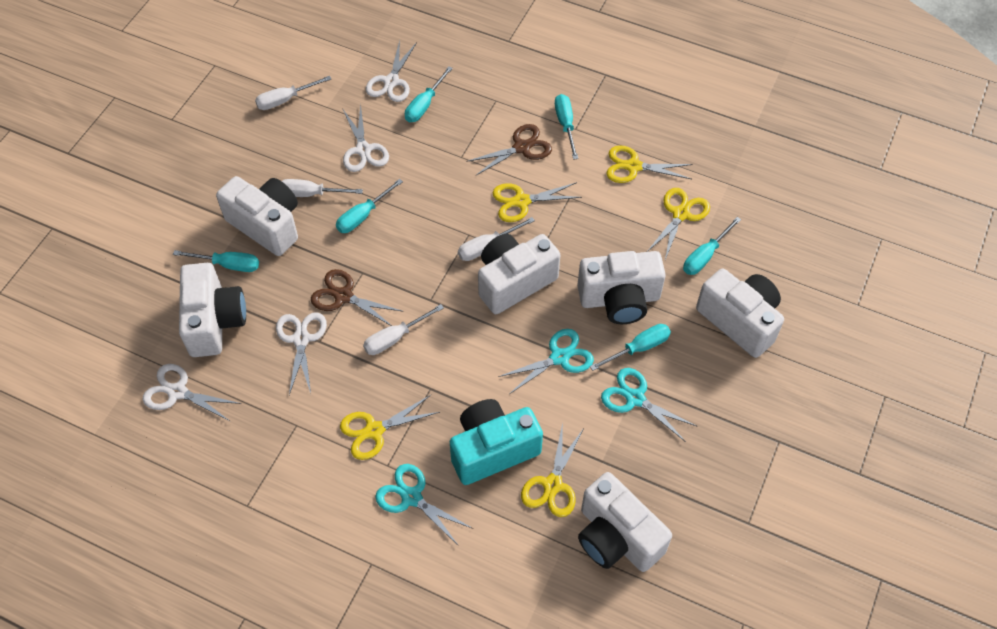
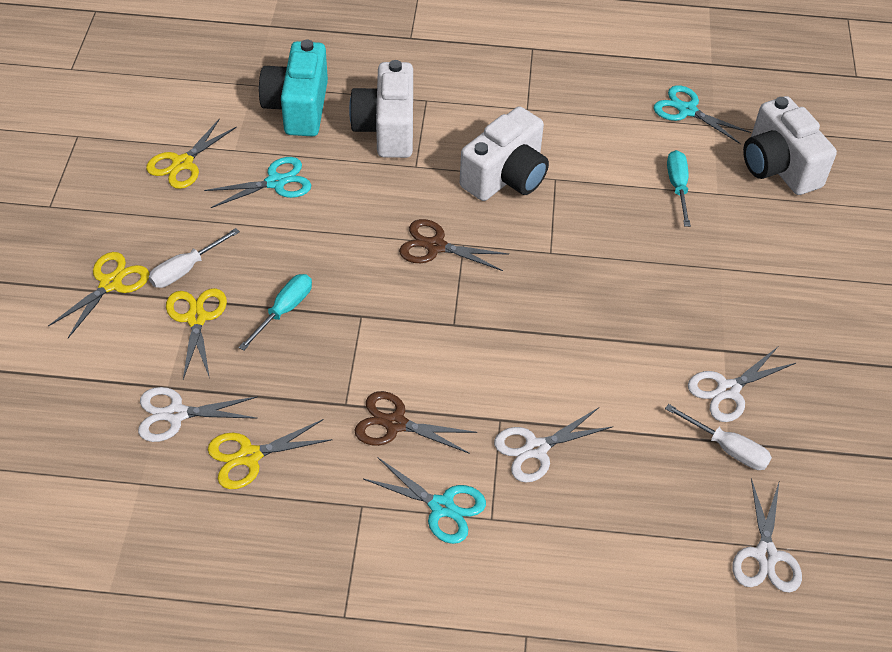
turquoise screwdriver: 6 -> 2
white camera: 6 -> 3
white screwdriver: 4 -> 2
yellow scissors: 5 -> 4

